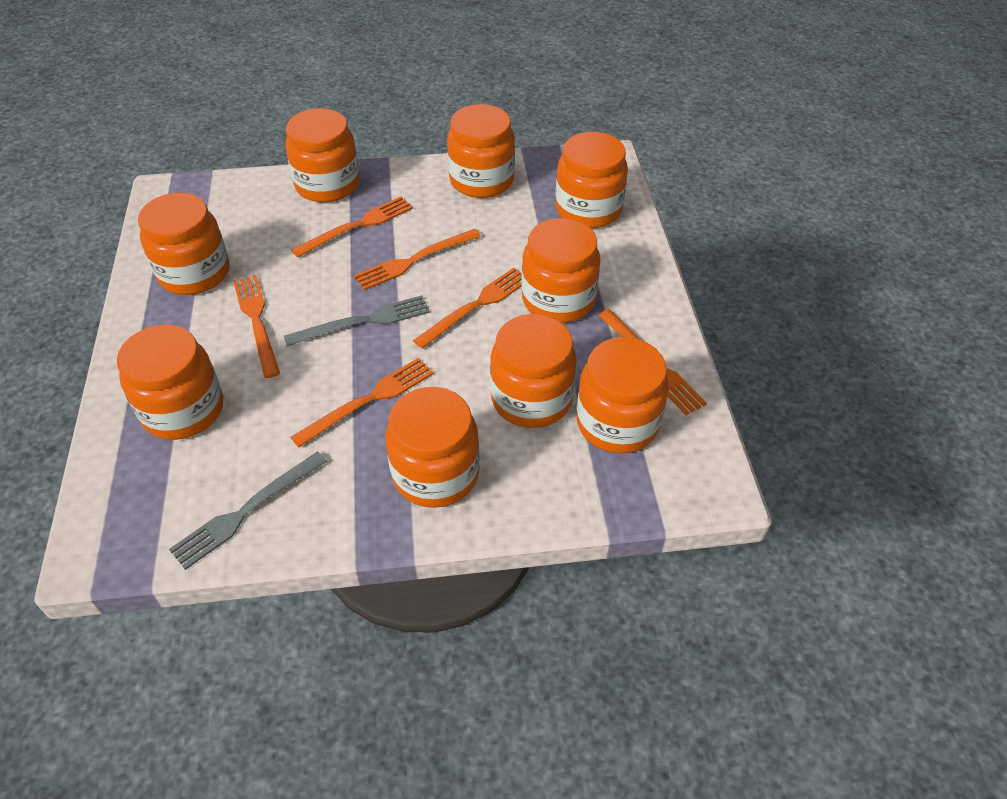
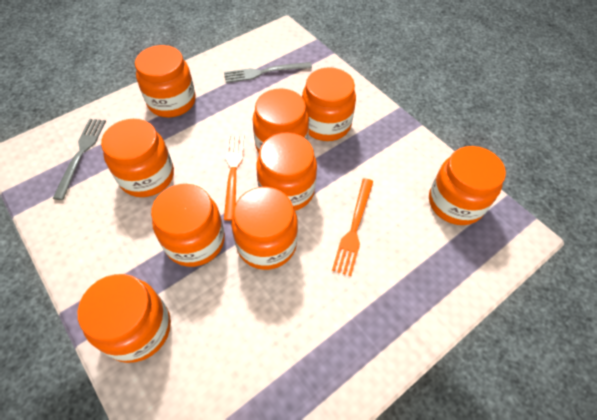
orange fork: 6 -> 2

